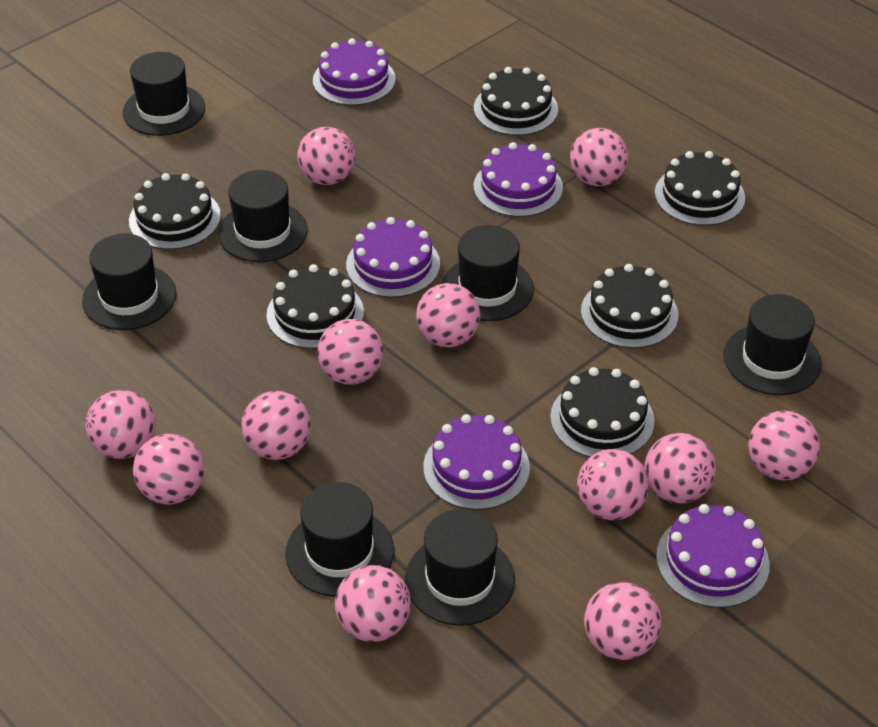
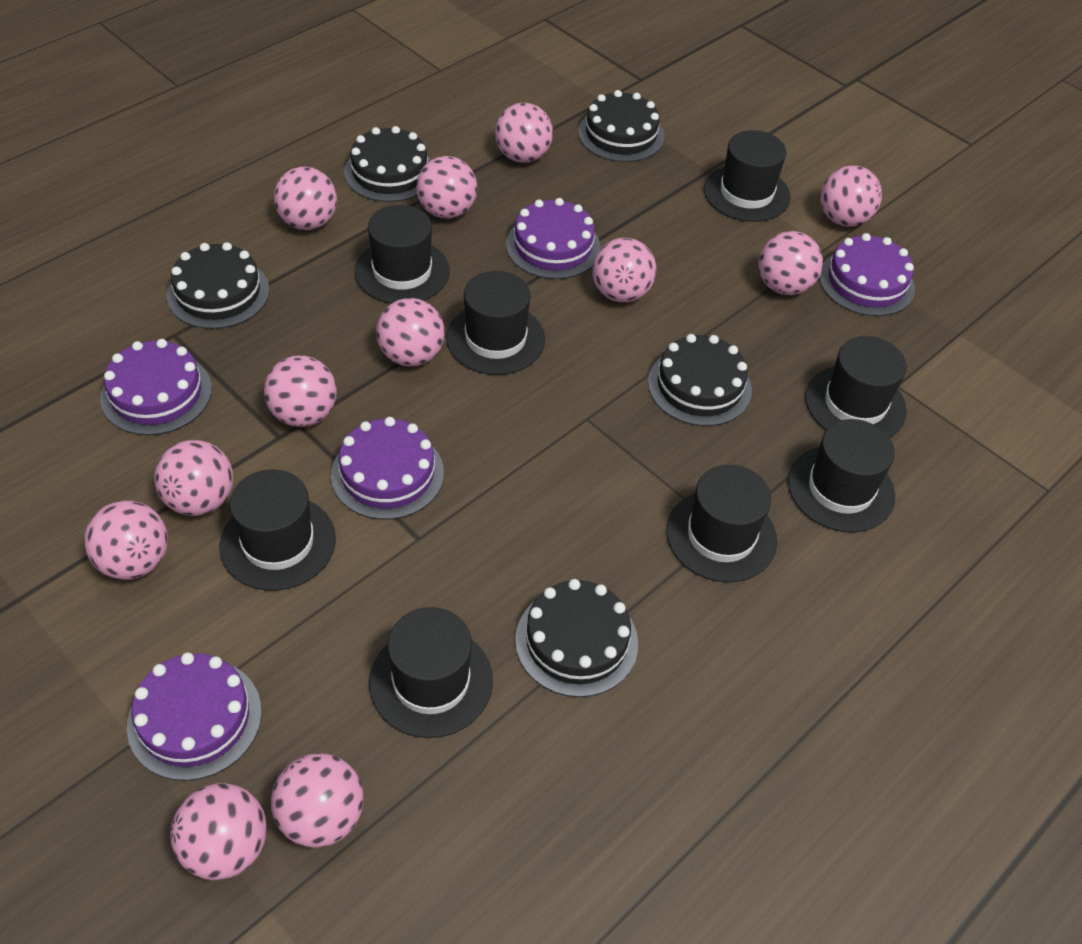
black cake: 6 -> 5
black hat: 7 -> 8

